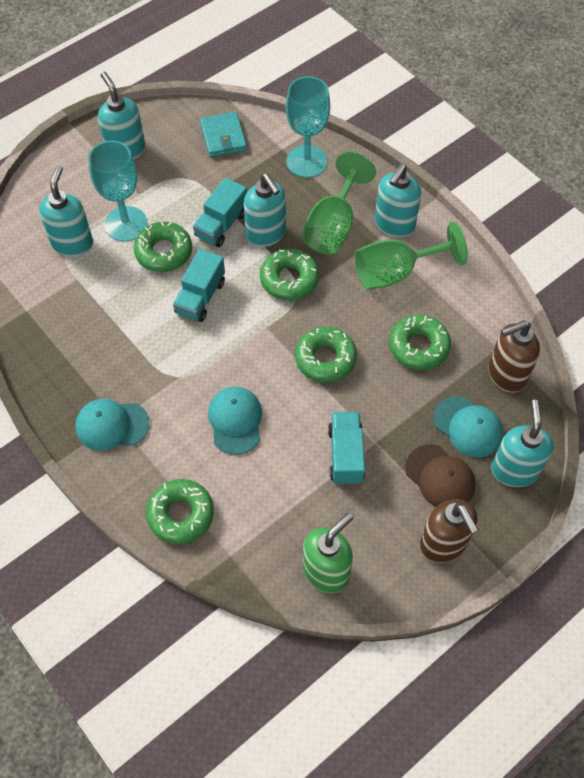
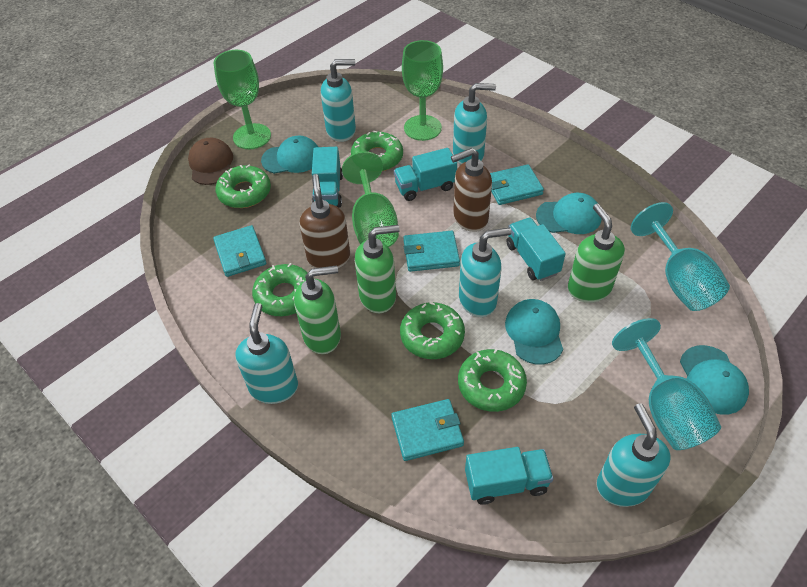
green goblet: 2 -> 3
green soap dispenser: 1 -> 3
turquoise cap: 3 -> 4
turquoise truck: 3 -> 4
turquoise wallet: 1 -> 4

